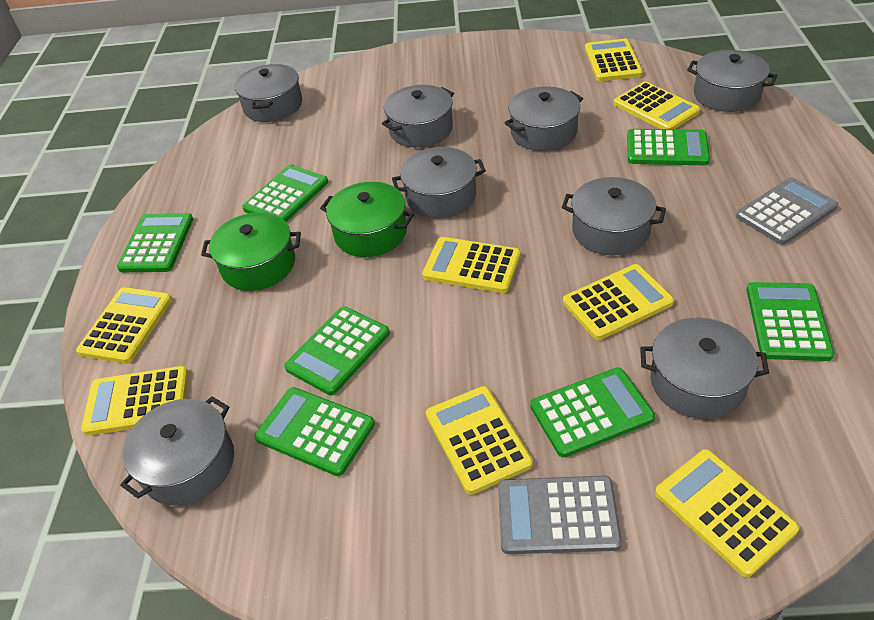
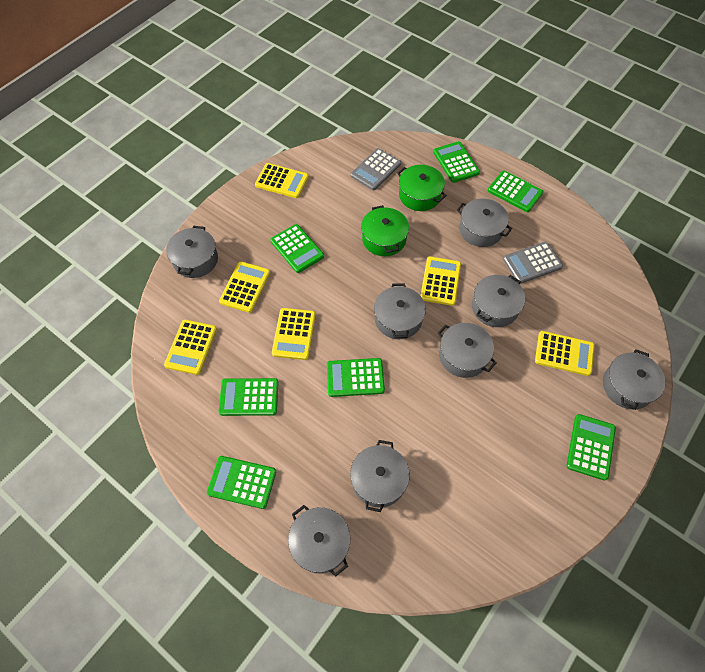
yellow calculator: 8 -> 6

